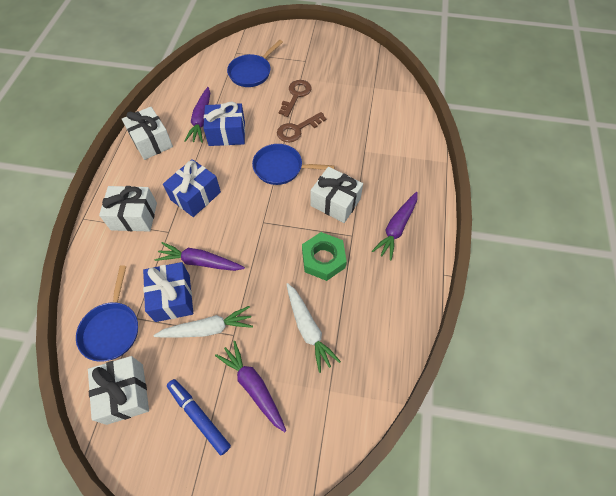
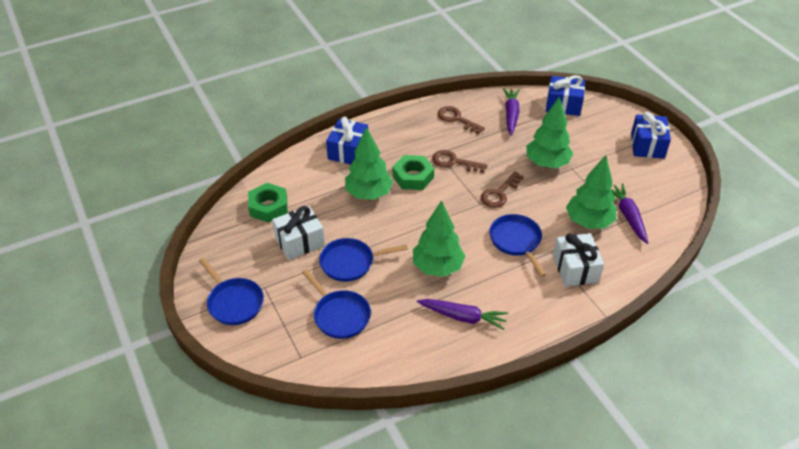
blue marker: 1 -> 0
blue pan: 3 -> 4
brown key: 2 -> 3
green nut: 1 -> 2
green tree: 0 -> 4
purple carrot: 4 -> 3
white carrot: 2 -> 0
white gift: 4 -> 2

